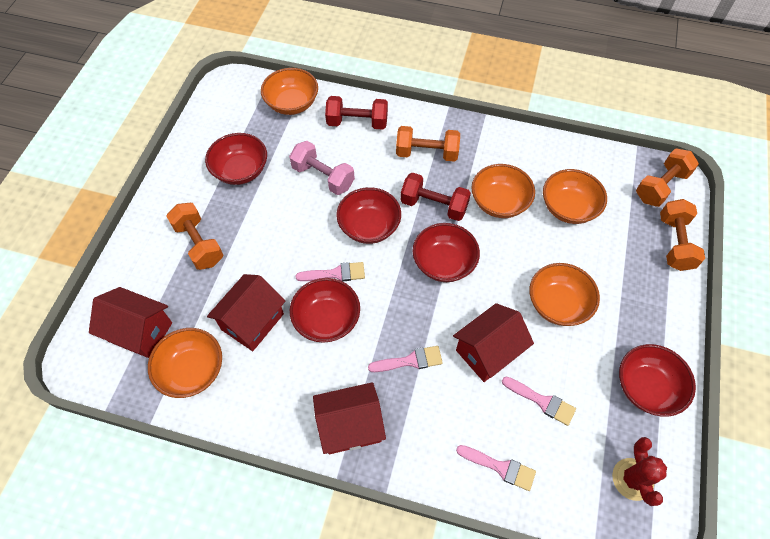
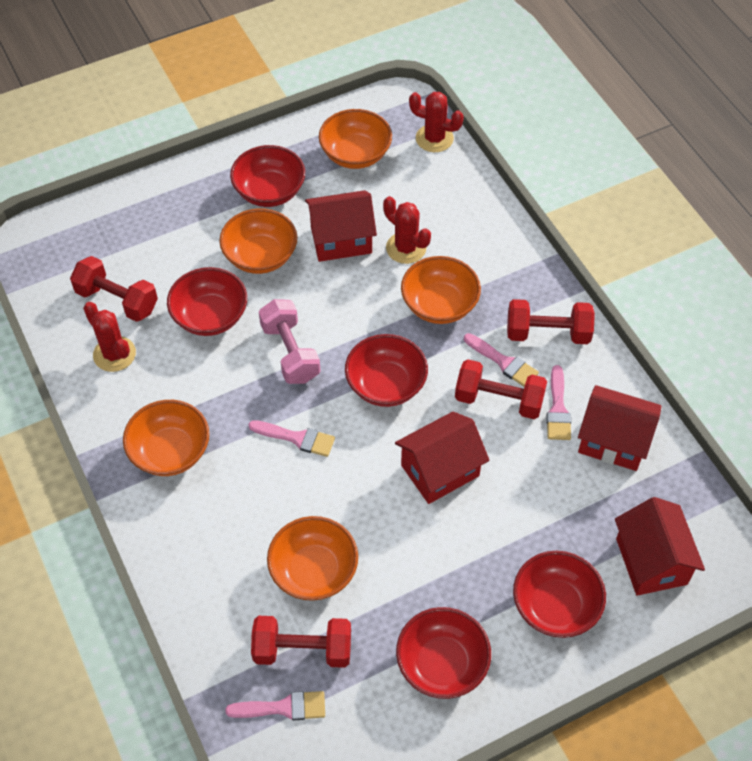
orange dumbbell: 4 -> 0
red cactus: 1 -> 3
red dumbbell: 2 -> 4

